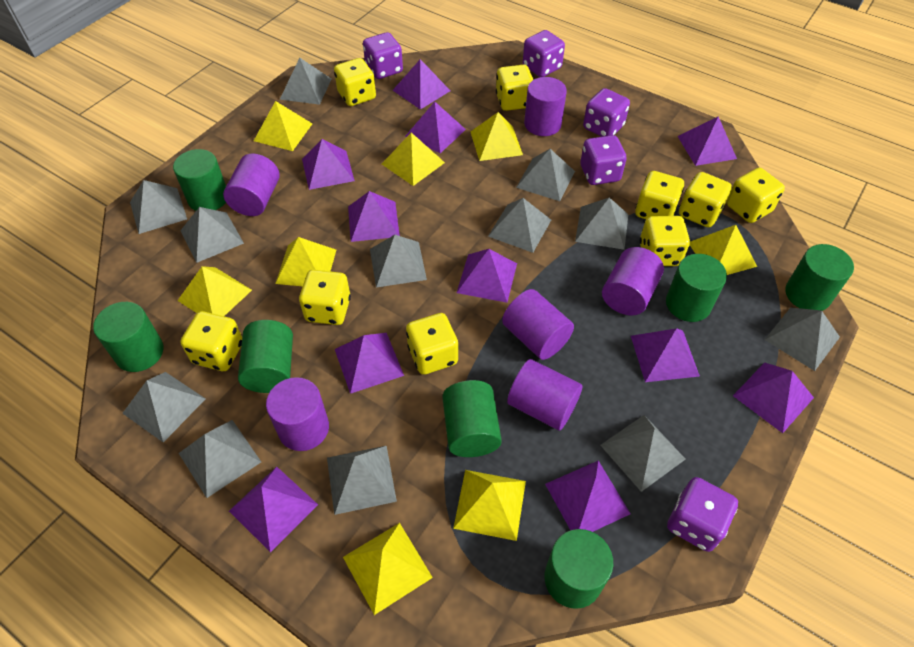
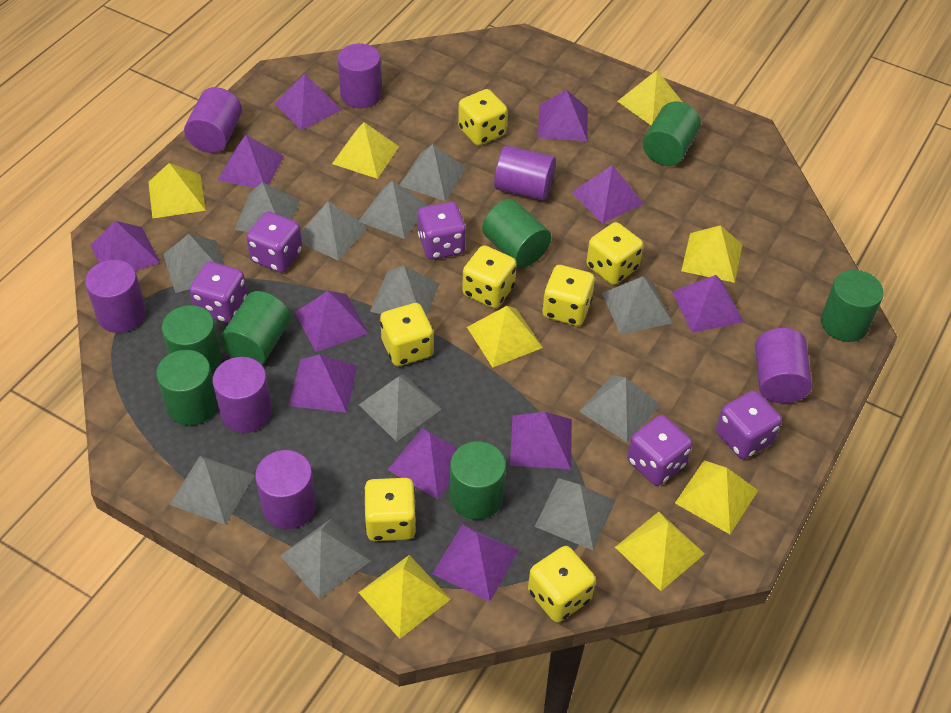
purple cylinder: 6 -> 7
yellow dice: 9 -> 7

